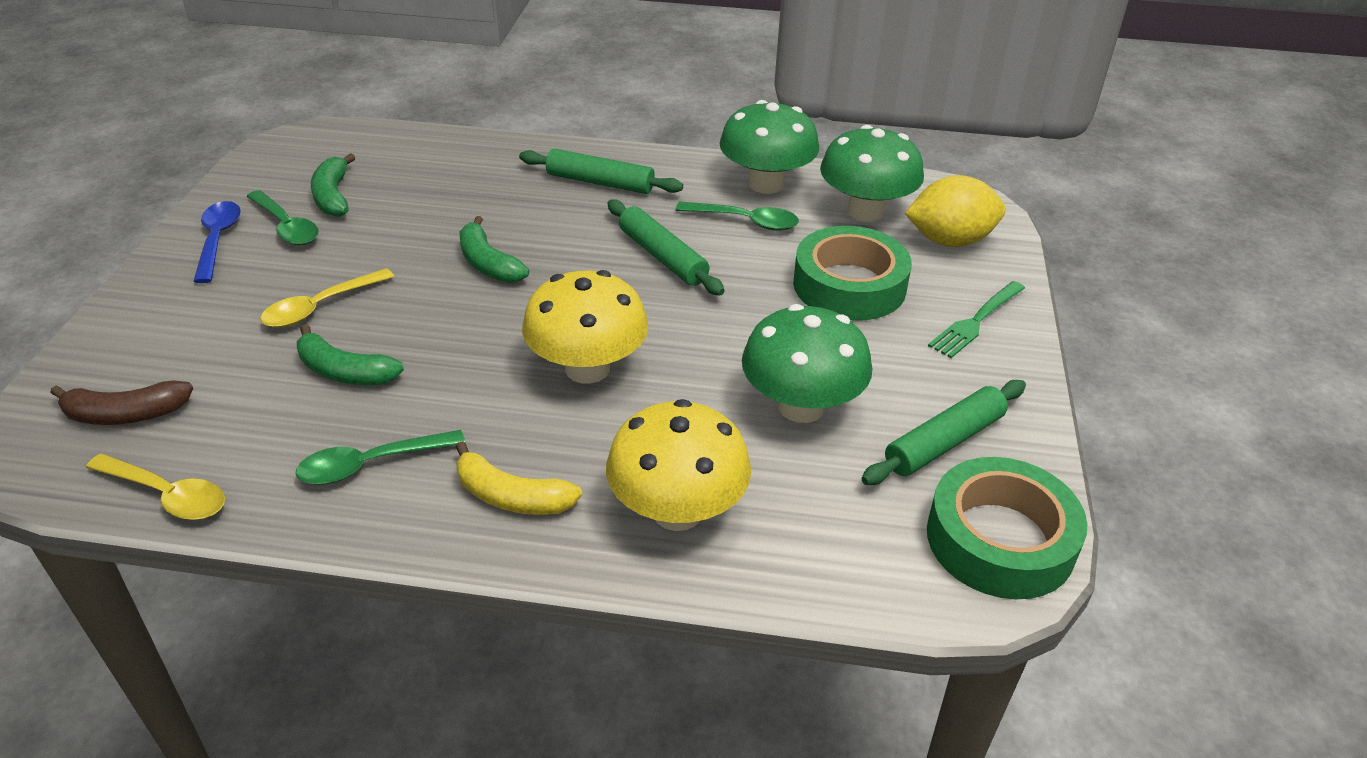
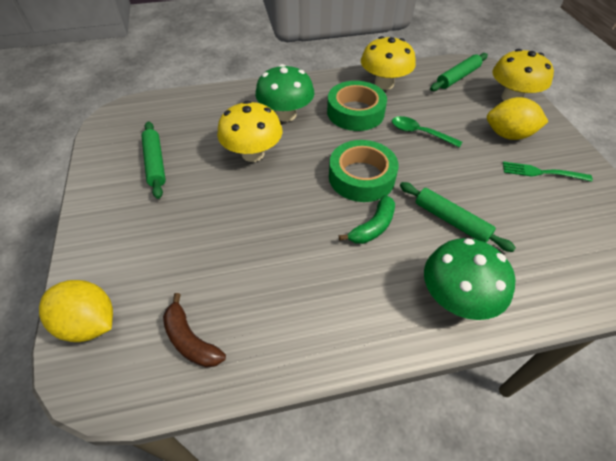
blue spoon: 1 -> 0
green banana: 3 -> 1
green mushroom: 3 -> 2
green spoon: 3 -> 1
yellow banana: 1 -> 0
yellow lemon: 1 -> 2
yellow mushroom: 2 -> 3
yellow spoon: 2 -> 0

